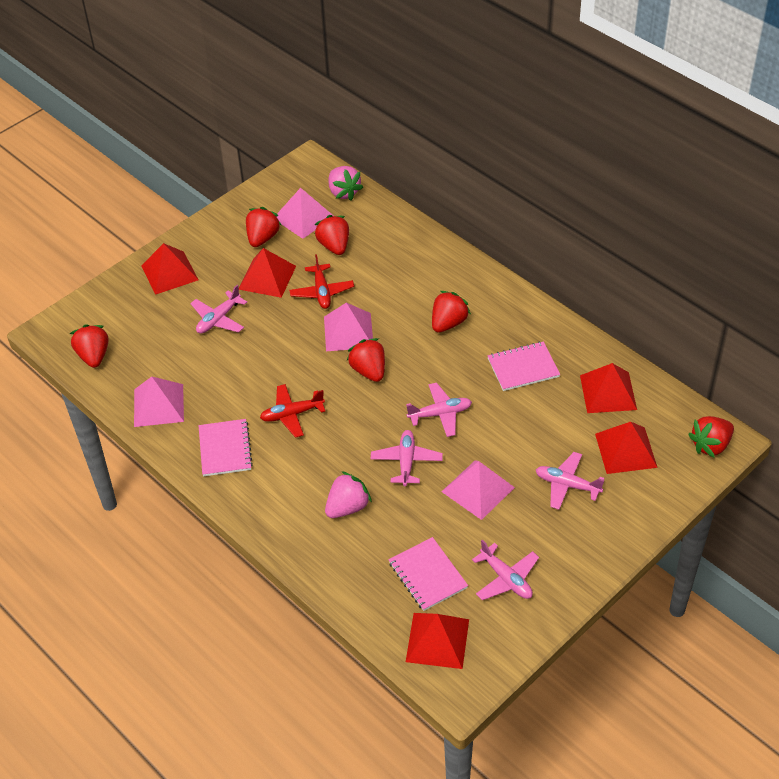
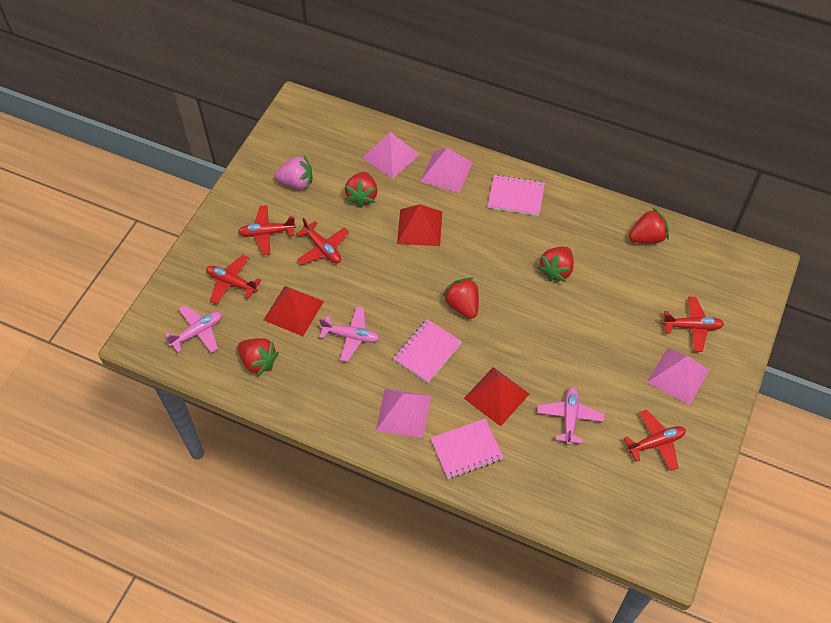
pink plane: 5 -> 3
pink strawberry: 2 -> 1
red plane: 2 -> 5
red pyramid: 5 -> 3
red strawberry: 6 -> 5

